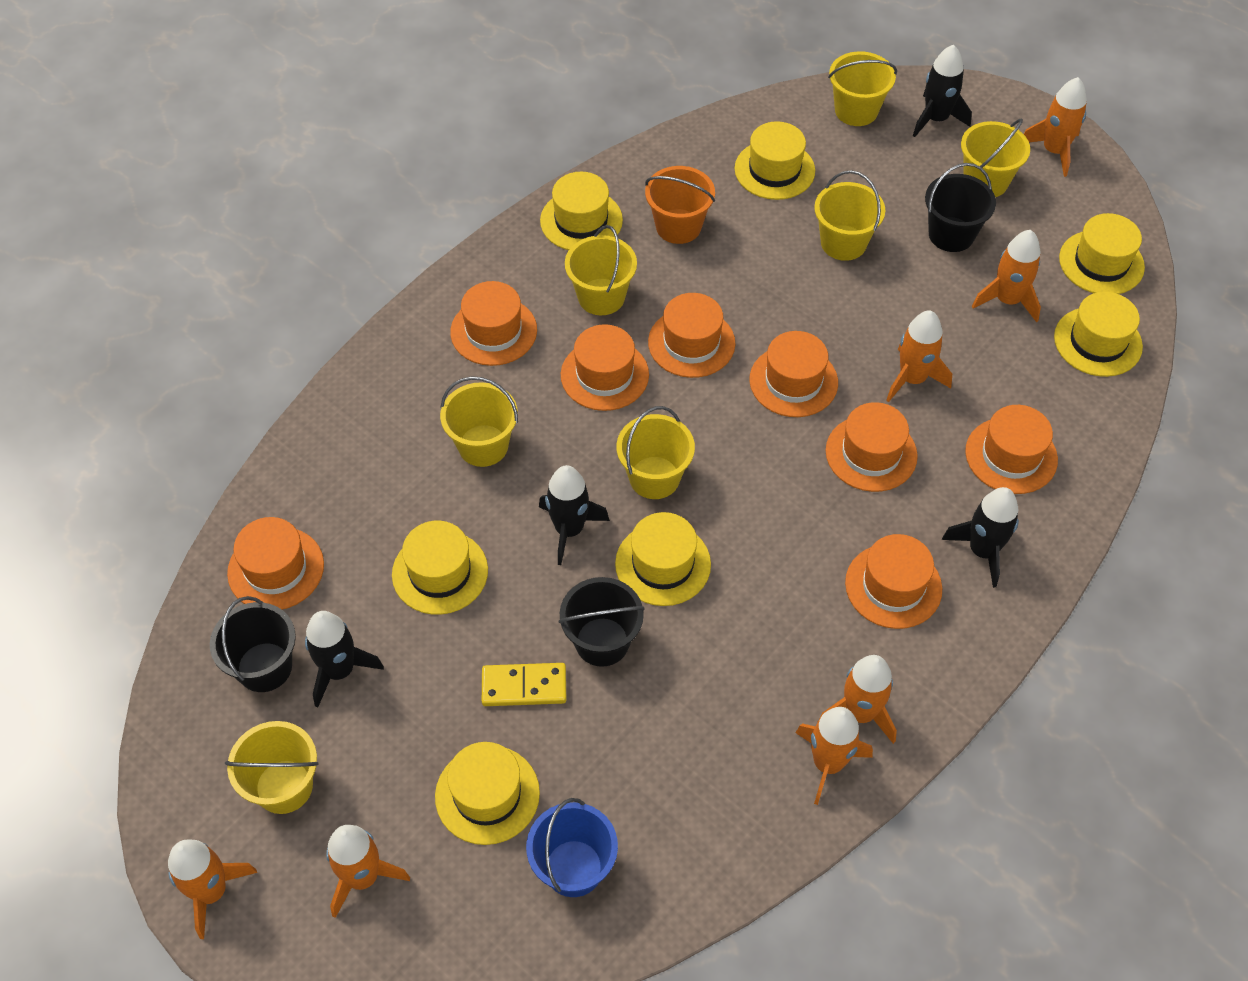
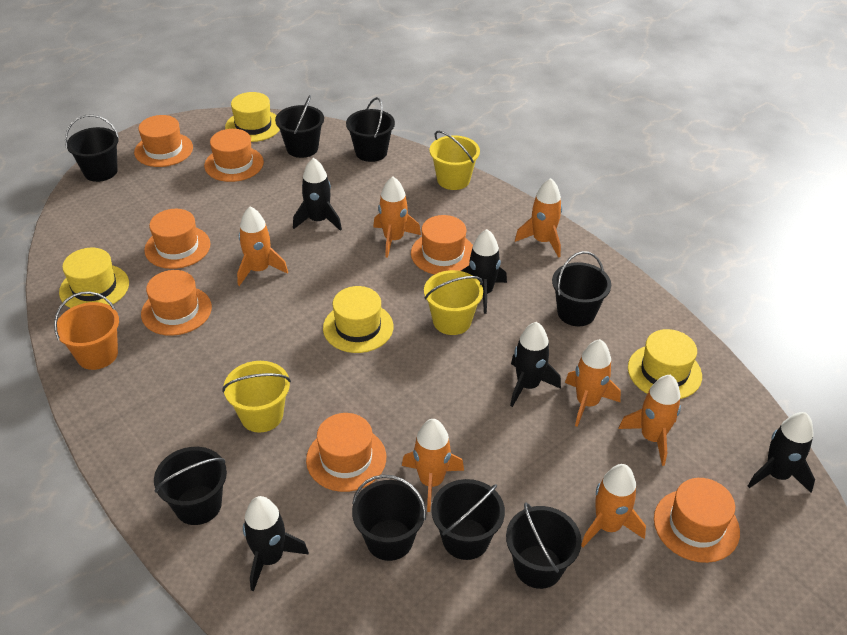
black bucket: 3 -> 8
black rocket: 4 -> 5
blue bucket: 1 -> 0
orange hat: 8 -> 7
yellow bucket: 7 -> 3
yellow domino: 1 -> 0
yellow hat: 7 -> 4

